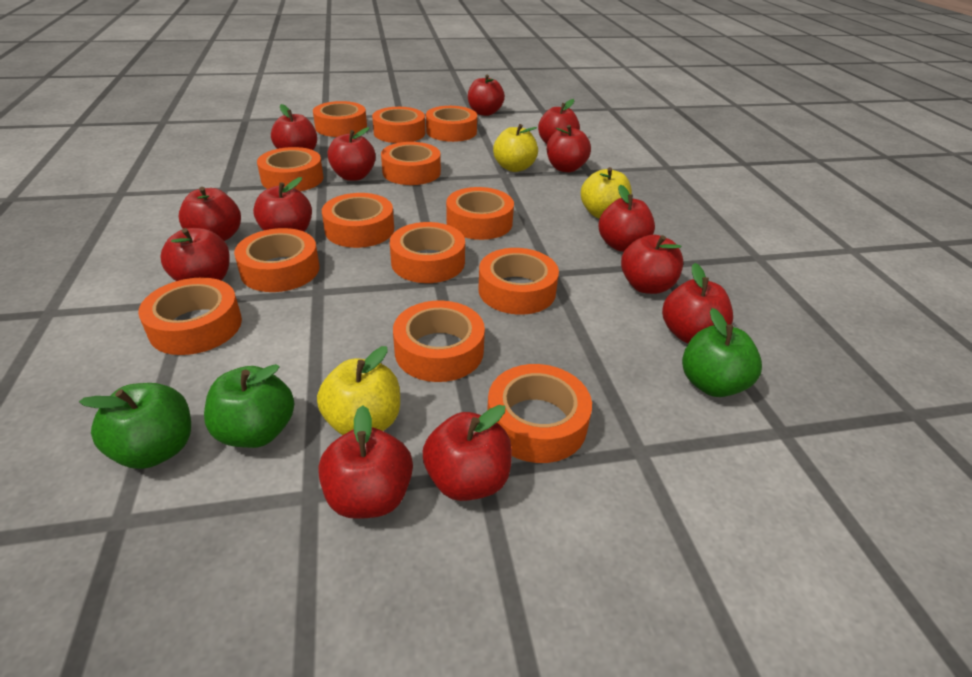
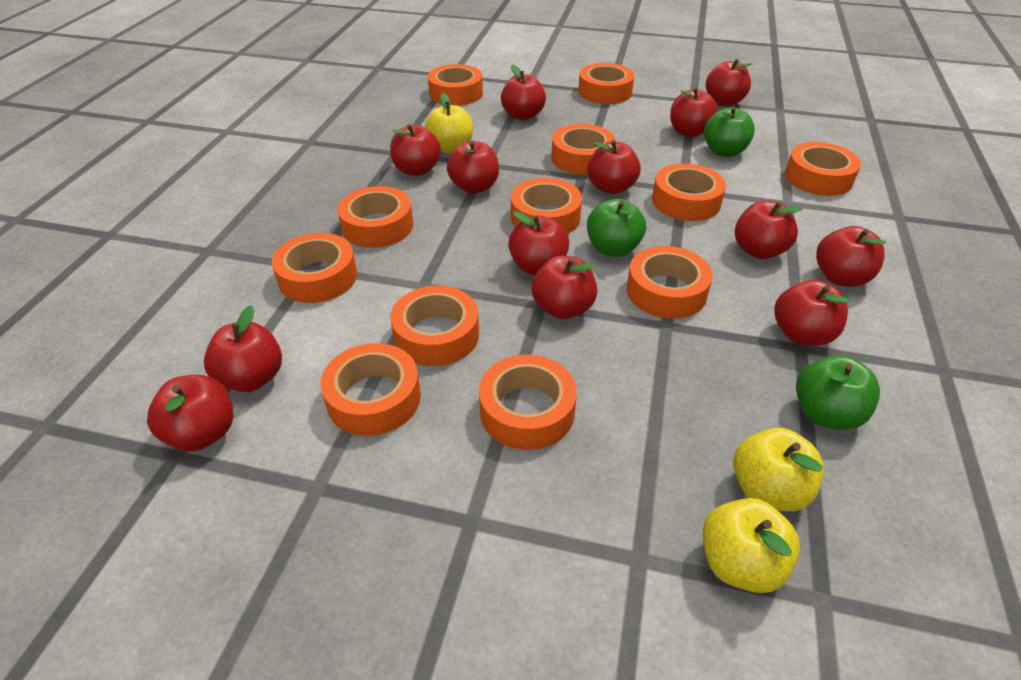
orange tape: 13 -> 12

